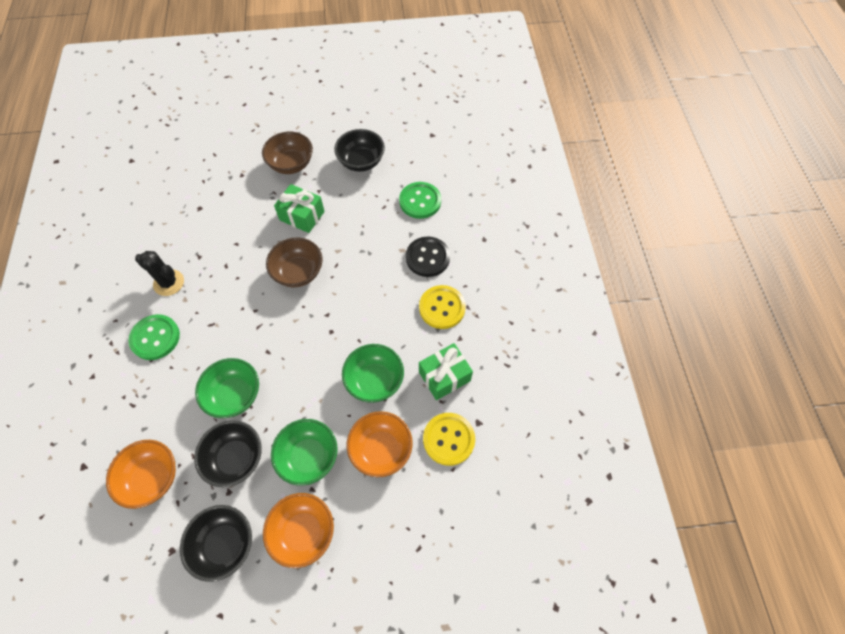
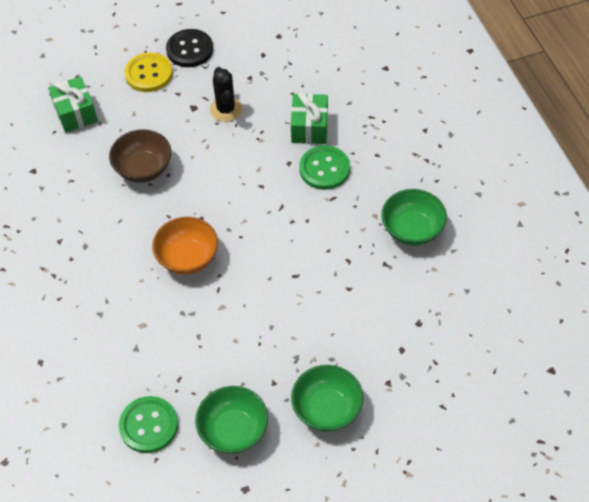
black bowl: 3 -> 0
brown bowl: 2 -> 1
orange bowl: 3 -> 1
yellow button: 2 -> 1

